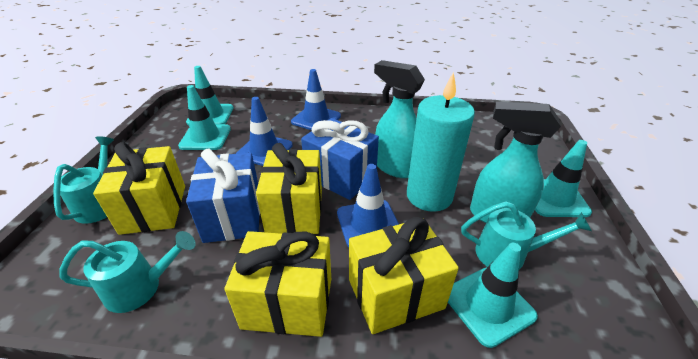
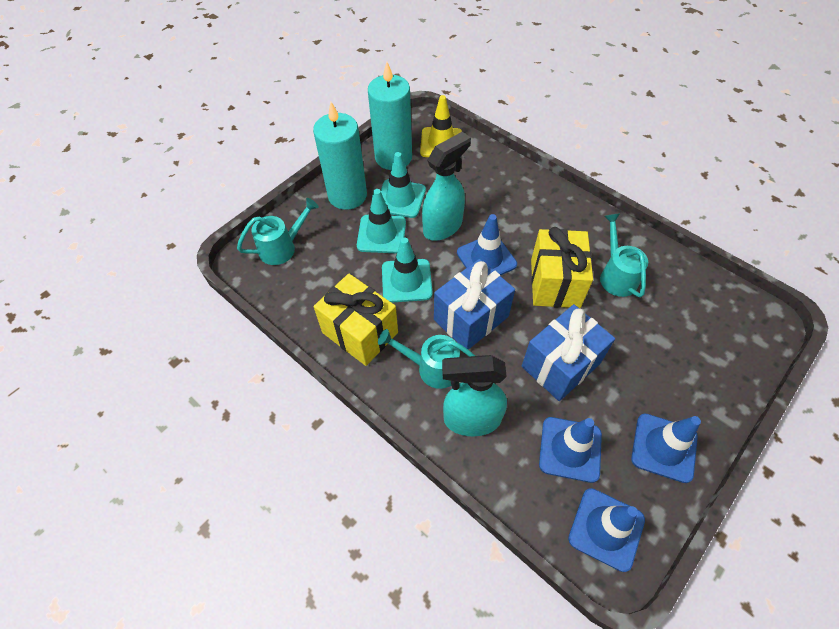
blue traffic cone: 3 -> 4
turquoise candle: 1 -> 2
turquoise traffic cone: 4 -> 3
yellow gift: 4 -> 2
yellow traffic cone: 0 -> 1

